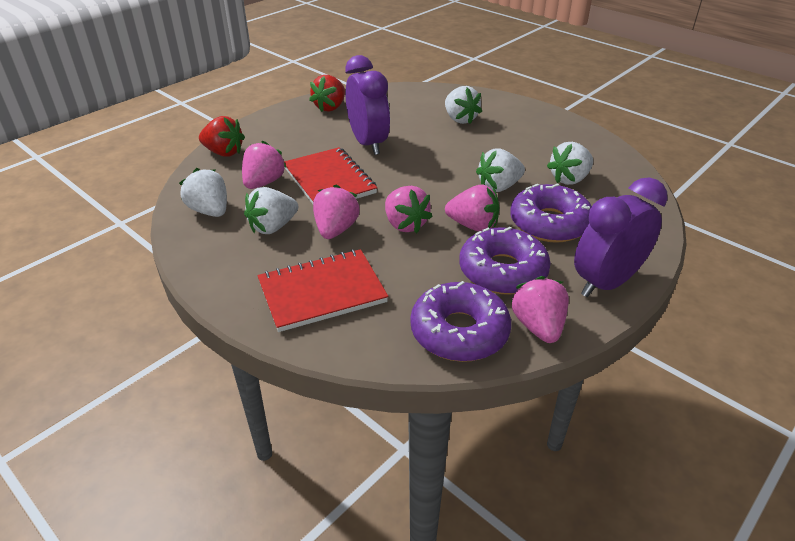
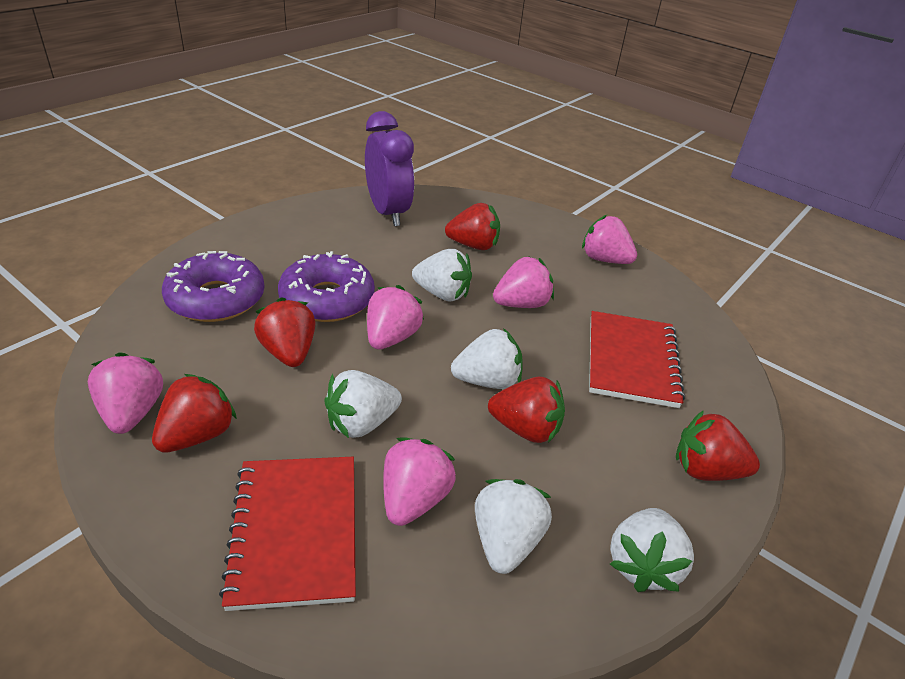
purple clock: 2 -> 1
purple donut: 3 -> 2
red strawberry: 2 -> 5

